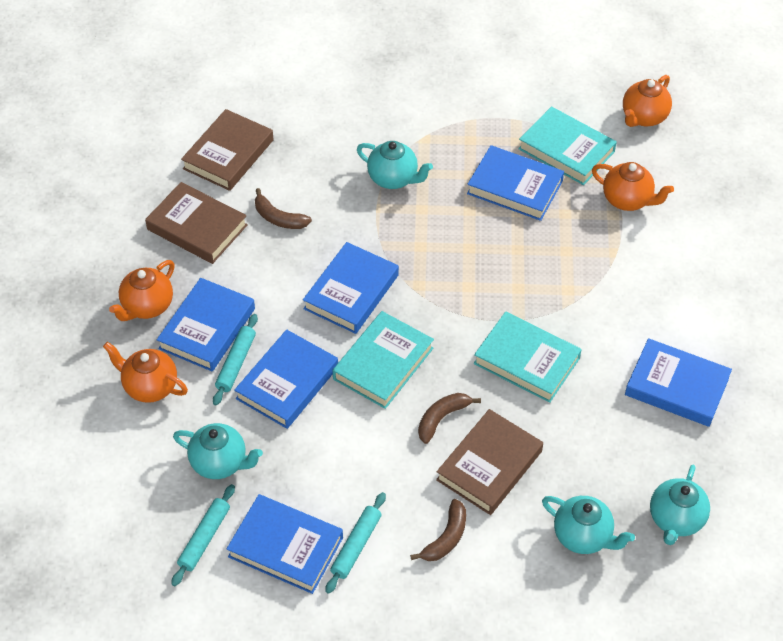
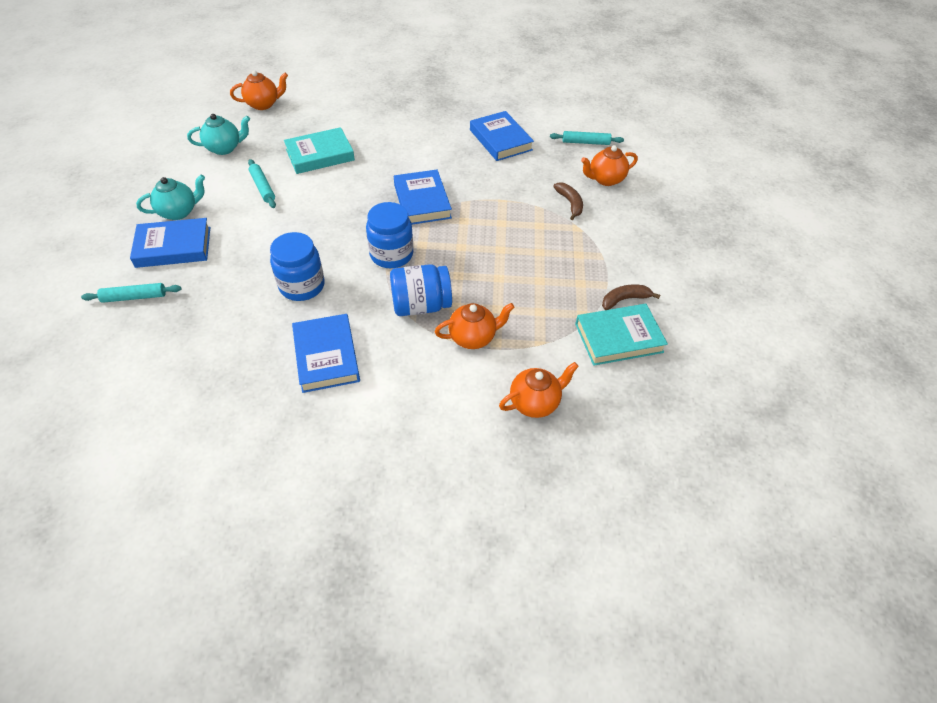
blue book: 6 -> 4
blue jar: 0 -> 3
brown banana: 3 -> 2
brown book: 3 -> 0
turquoise book: 3 -> 2
turquoise teapot: 4 -> 2

